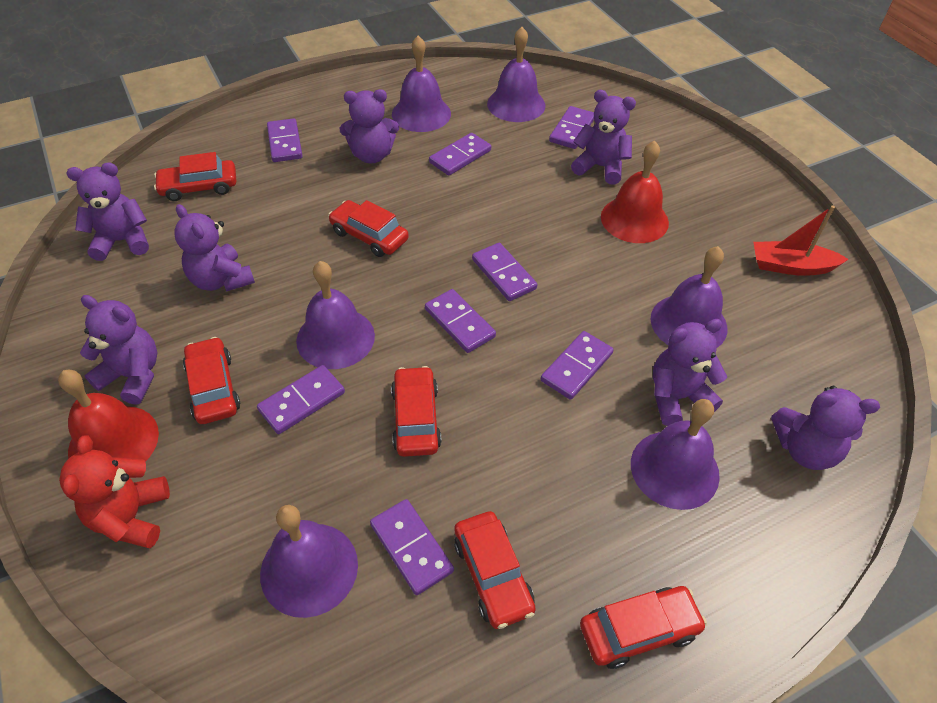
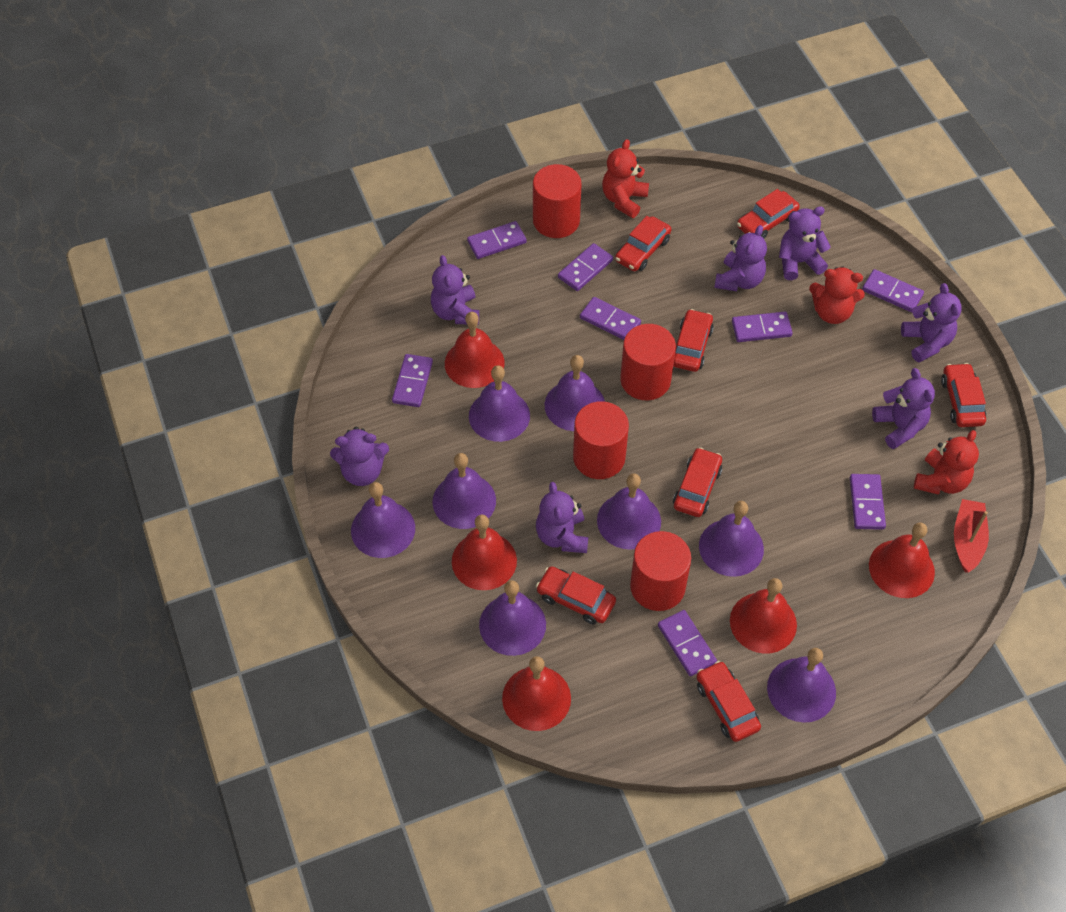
purple bell: 6 -> 8
red bell: 2 -> 5
red car: 6 -> 7
red cylinder: 0 -> 4
red teddy bear: 1 -> 3

